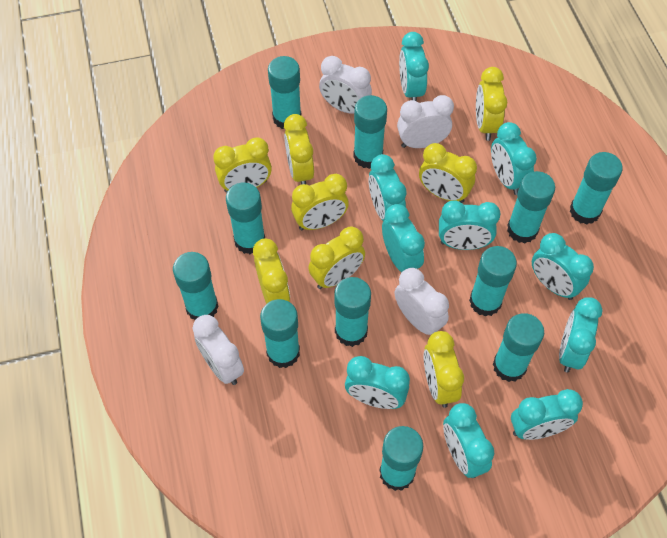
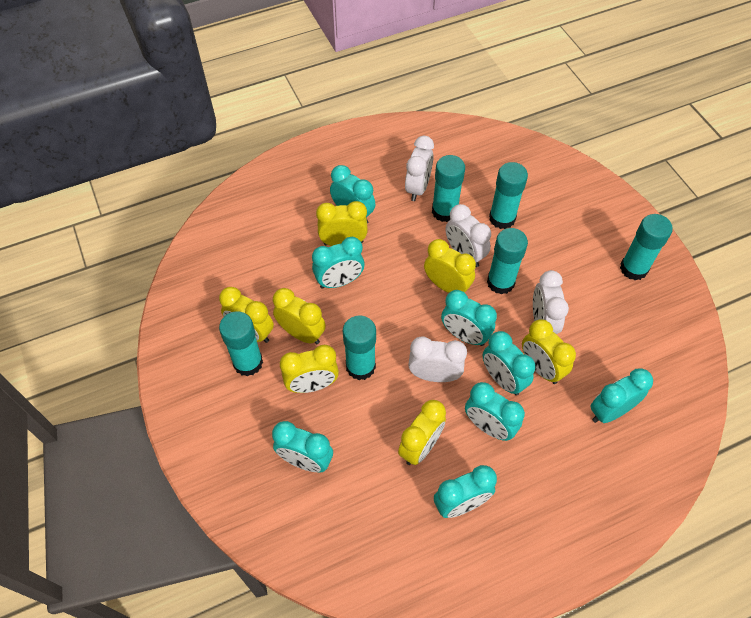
turquoise clock: 10 -> 8
turquoise glue stick: 11 -> 6
yellow clock: 8 -> 7

